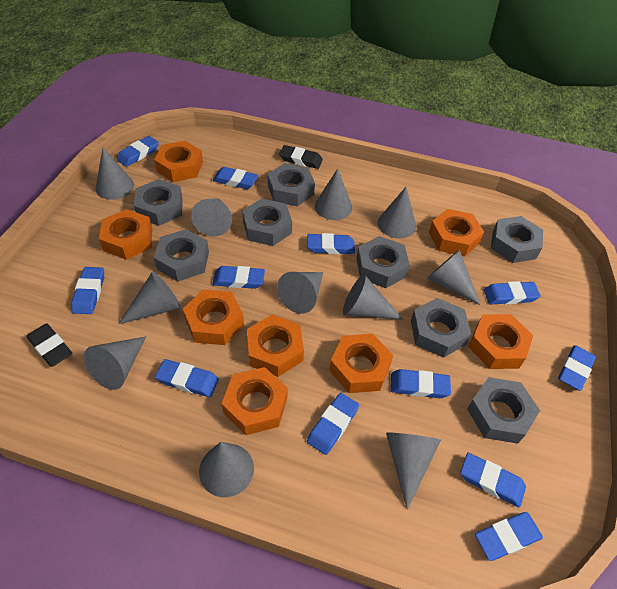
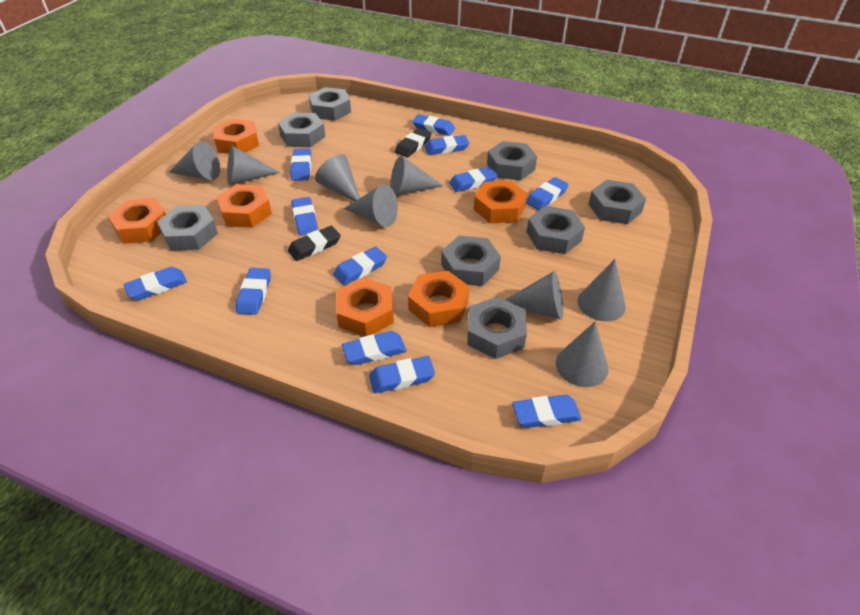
grey cone: 11 -> 8
orange nut: 8 -> 6

